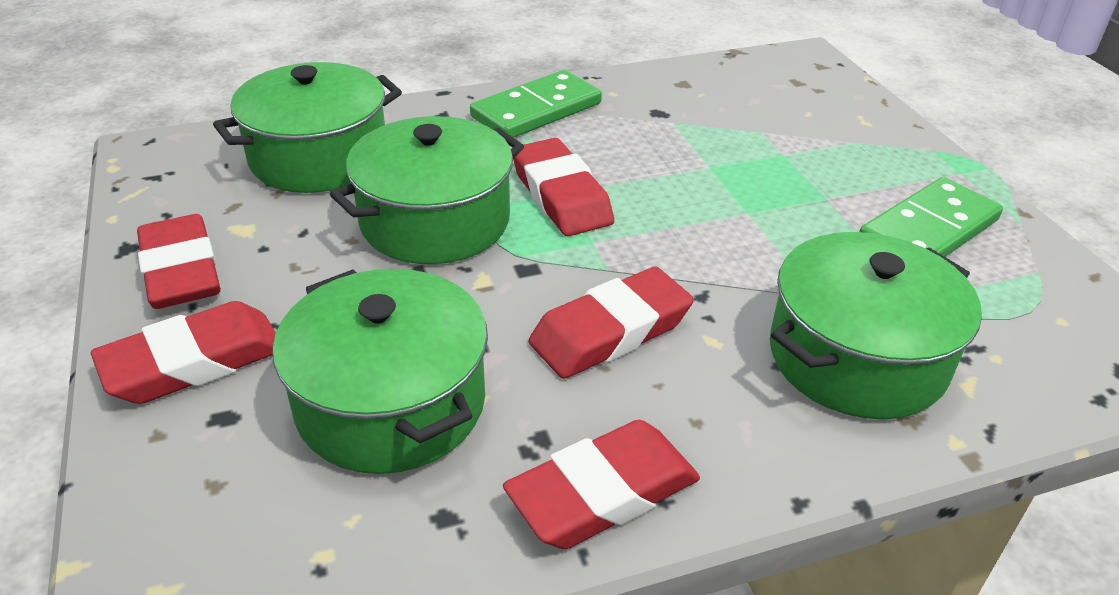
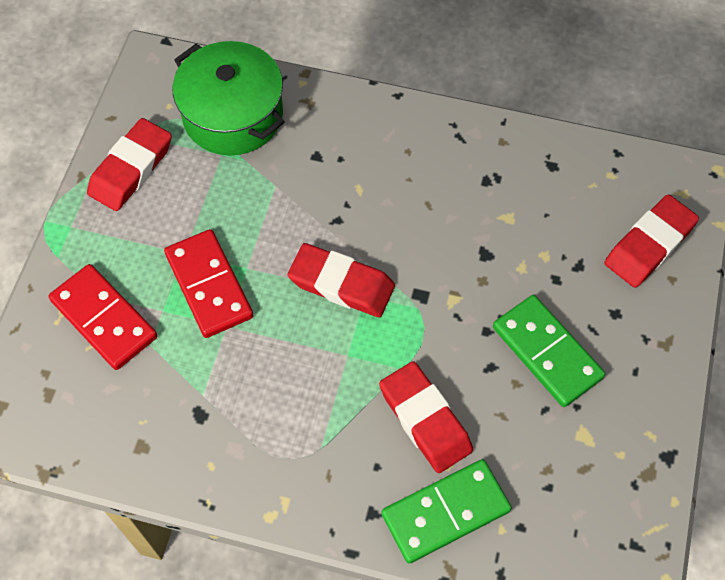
green pot: 4 -> 1
red domino: 0 -> 2
red eraser: 5 -> 4

